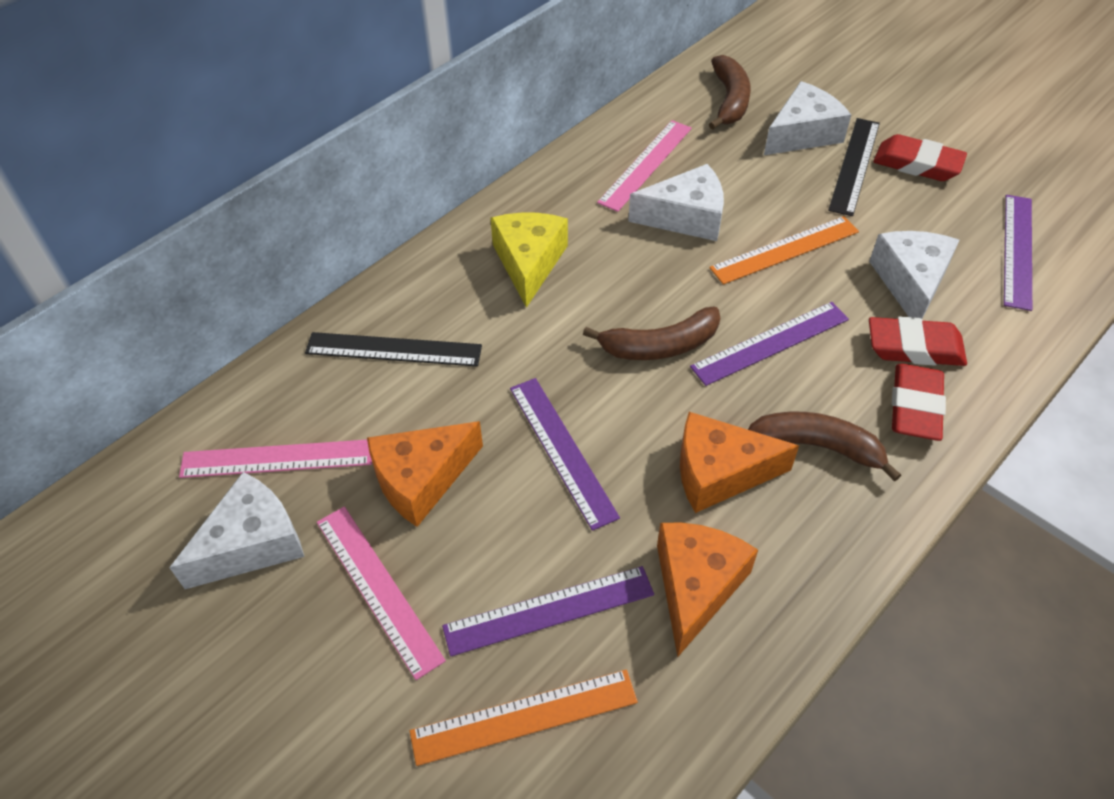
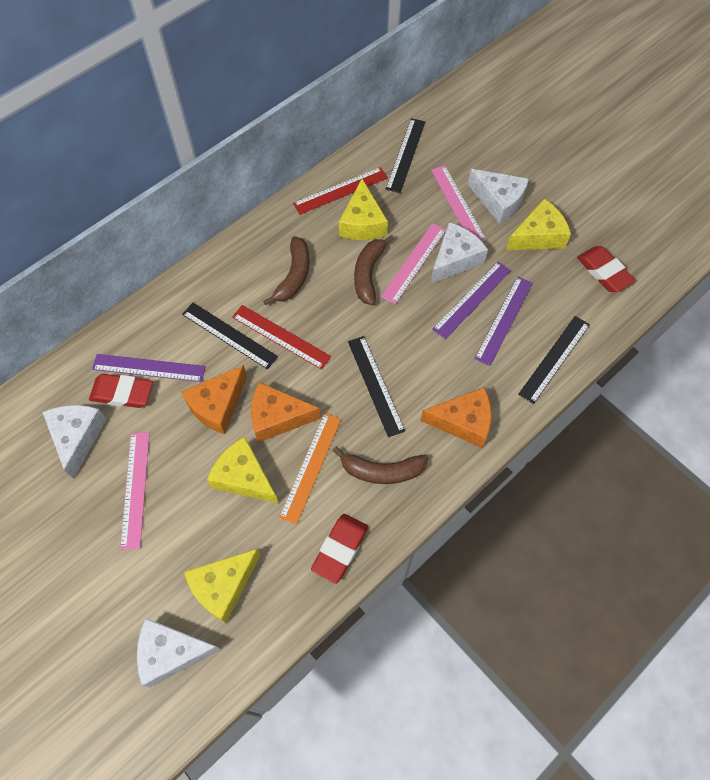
black ruler: 2 -> 4
orange ruler: 2 -> 1
purple ruler: 4 -> 3
red ruler: 0 -> 2
yellow cheese: 1 -> 4

